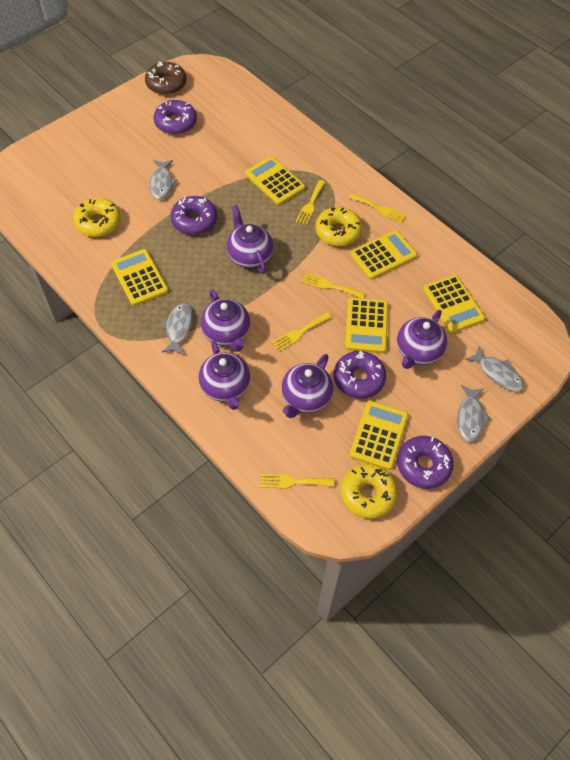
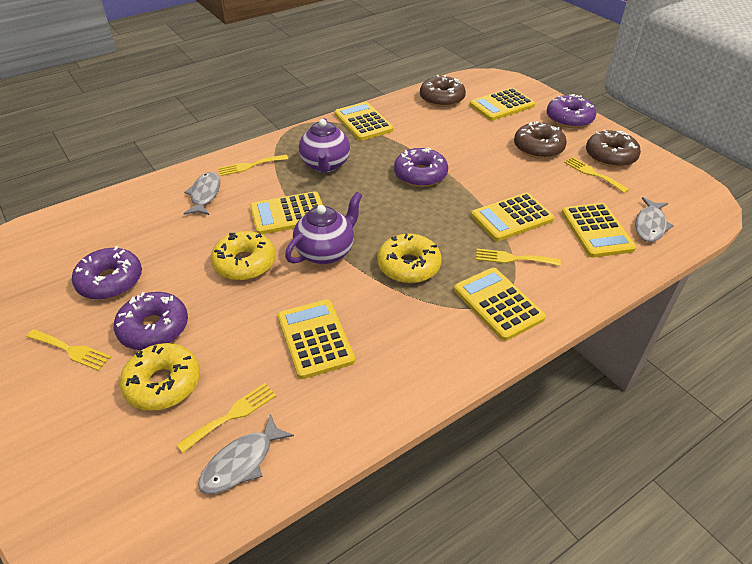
brown donut: 1 -> 3
grey fish: 4 -> 3
purple teapot: 5 -> 2
yellow calculator: 6 -> 7

